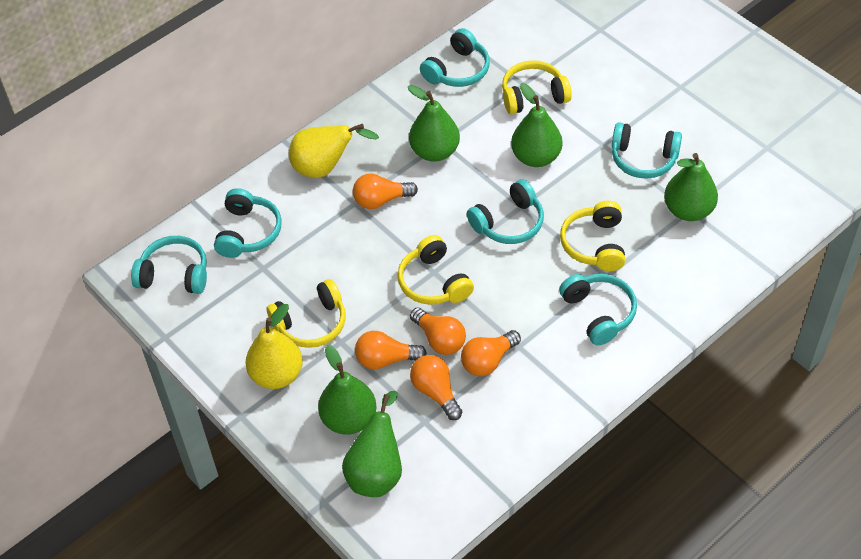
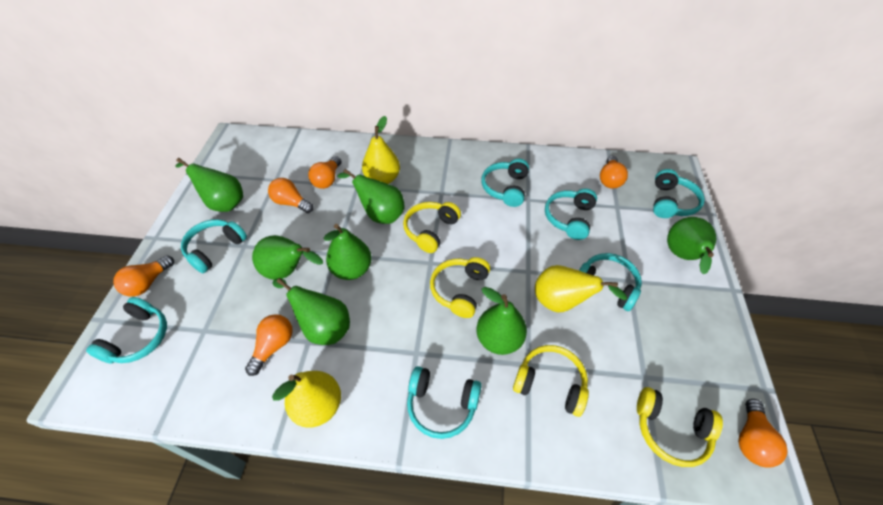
green pear: 5 -> 7
orange light bulb: 5 -> 6
turquoise headphones: 6 -> 7
yellow pear: 2 -> 3

